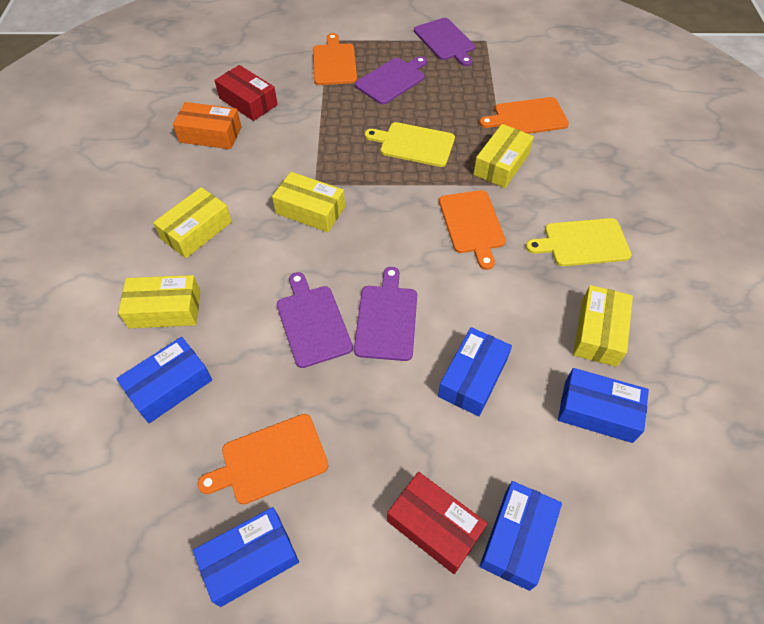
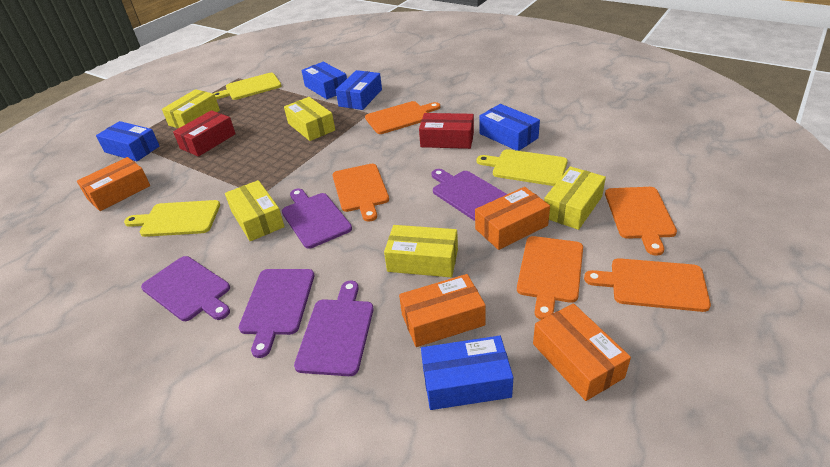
orange box: 1 -> 4
orange cutting board: 4 -> 5
purple cutting board: 4 -> 5
yellow cutting board: 2 -> 3

